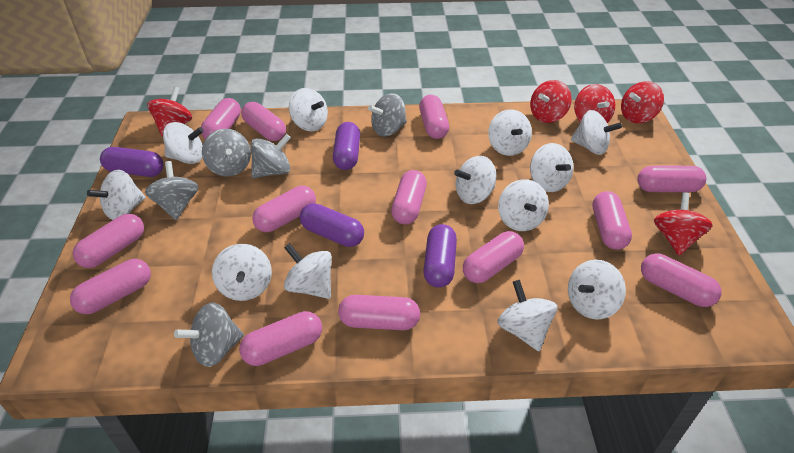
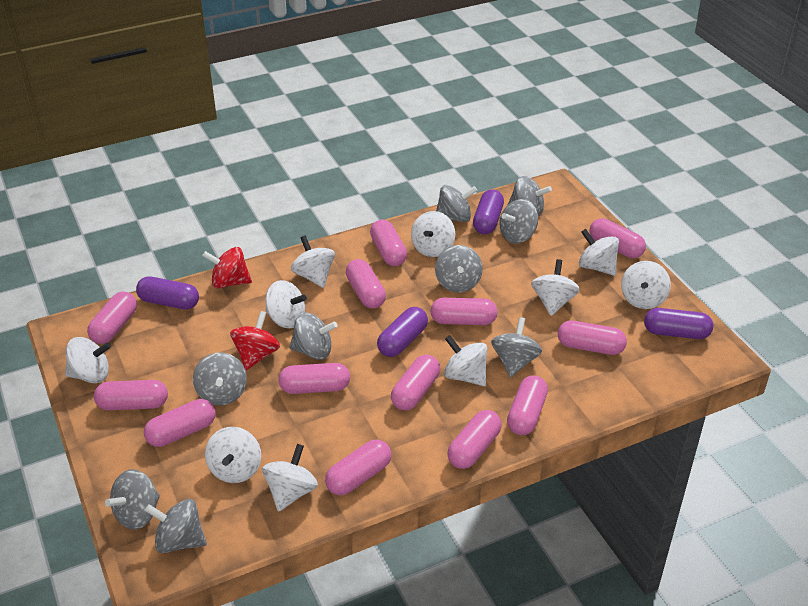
grey spinning top: 5 -> 9
red spinning top: 5 -> 2
white spinning top: 12 -> 10

